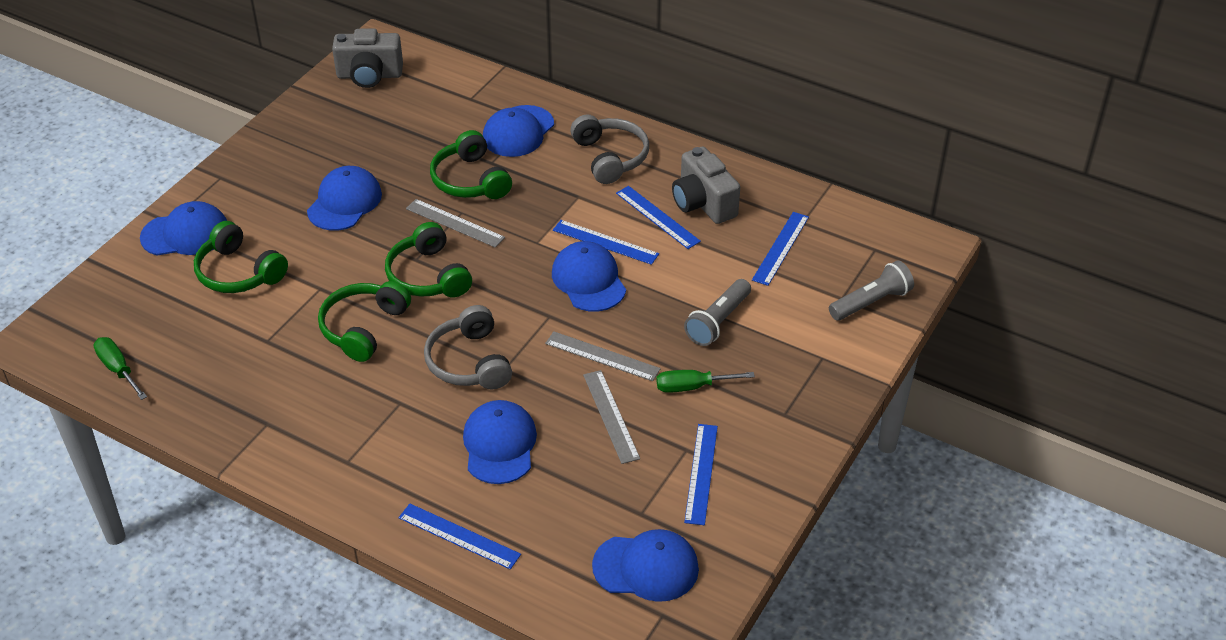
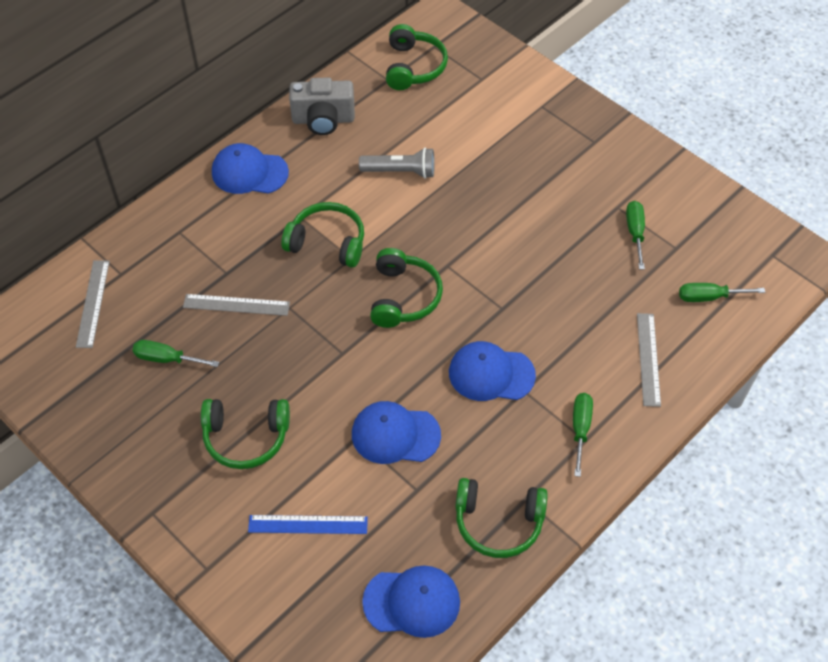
blue cap: 6 -> 4
blue ruler: 5 -> 1
green headphones: 4 -> 5
green screwdriver: 2 -> 4
grey camera: 2 -> 1
grey flashlight: 2 -> 1
grey headphones: 2 -> 0

